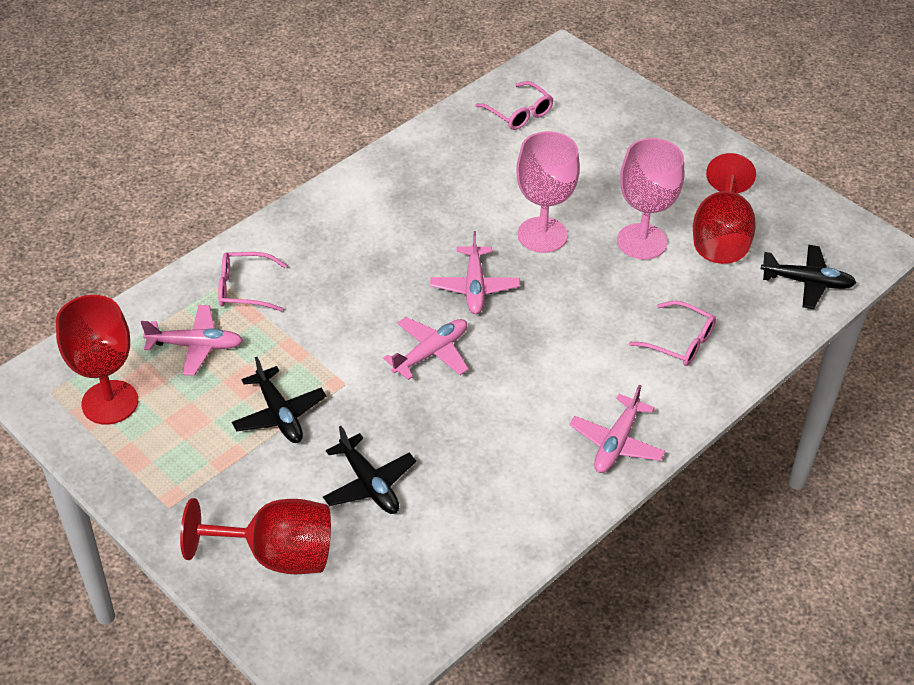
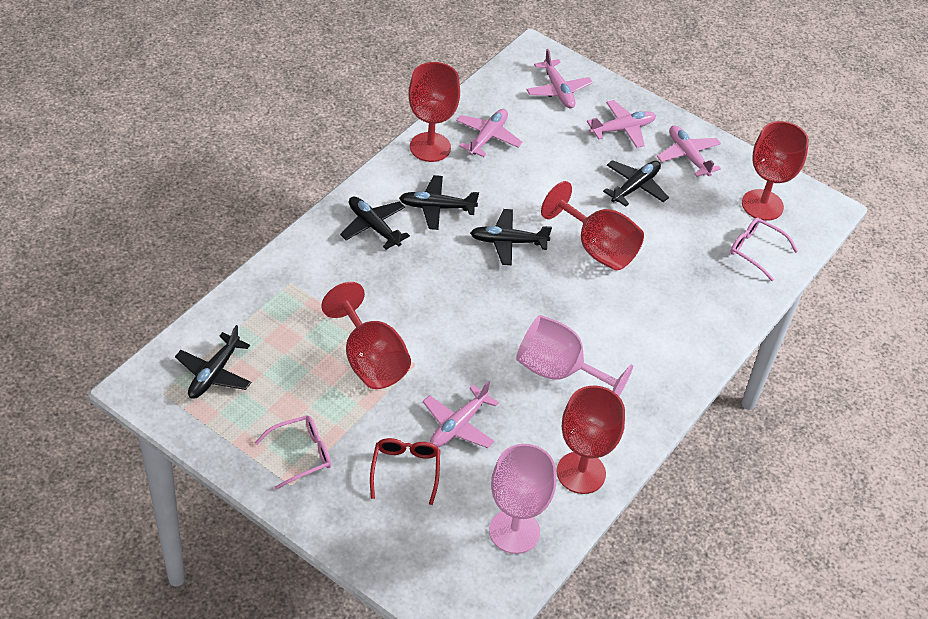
black plane: 3 -> 5
pink glasses: 3 -> 2
pink plane: 4 -> 5
red glasses: 0 -> 1
red goblet: 3 -> 5

